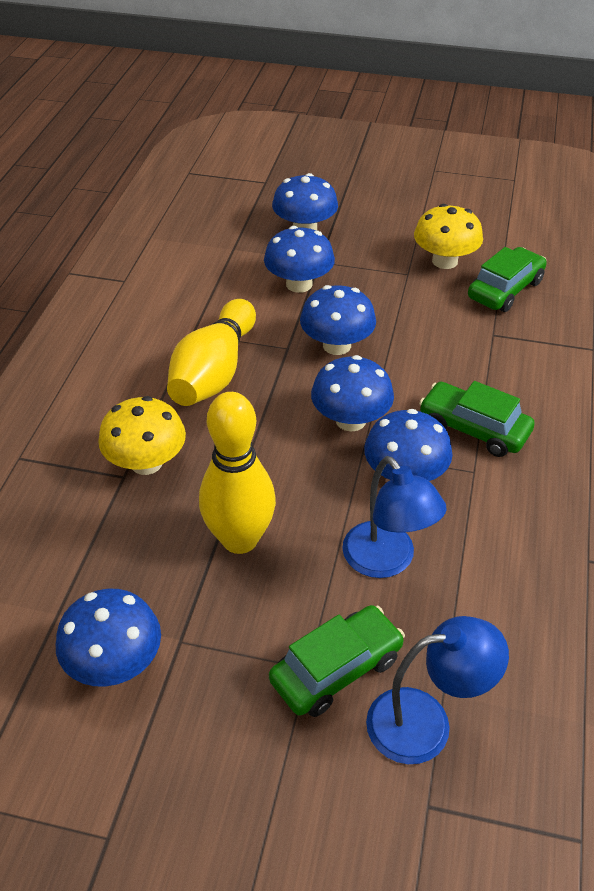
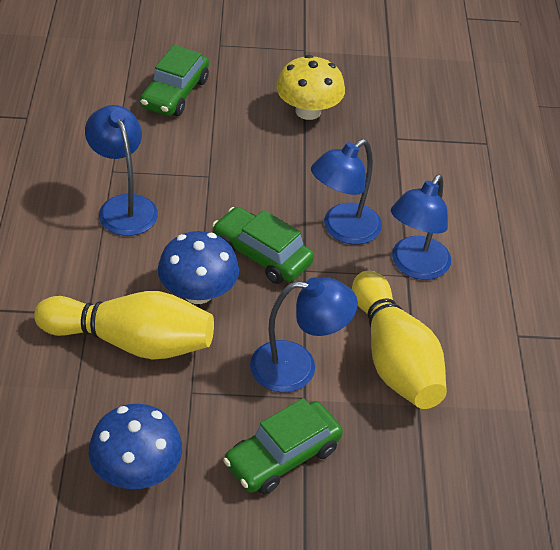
blue lamp: 2 -> 4
blue mushroom: 6 -> 2
yellow mushroom: 2 -> 1

